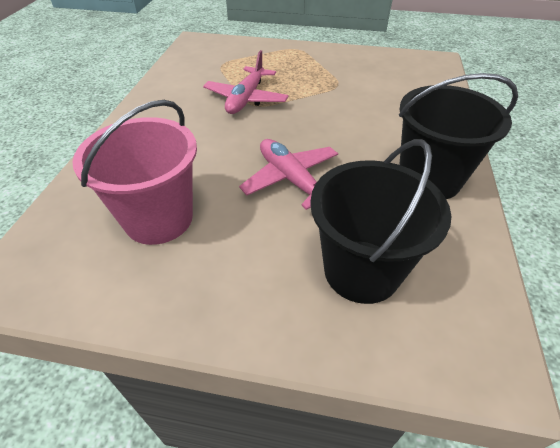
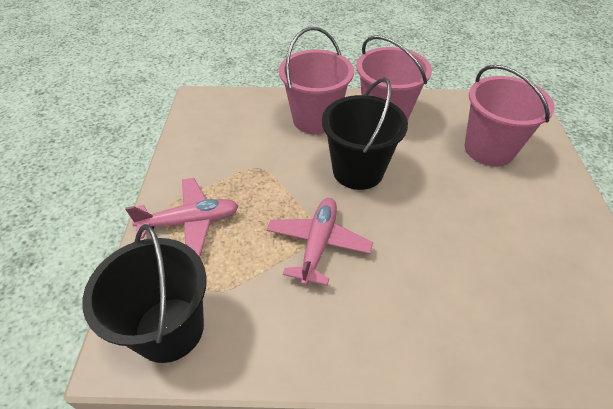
pink bucket: 1 -> 3

